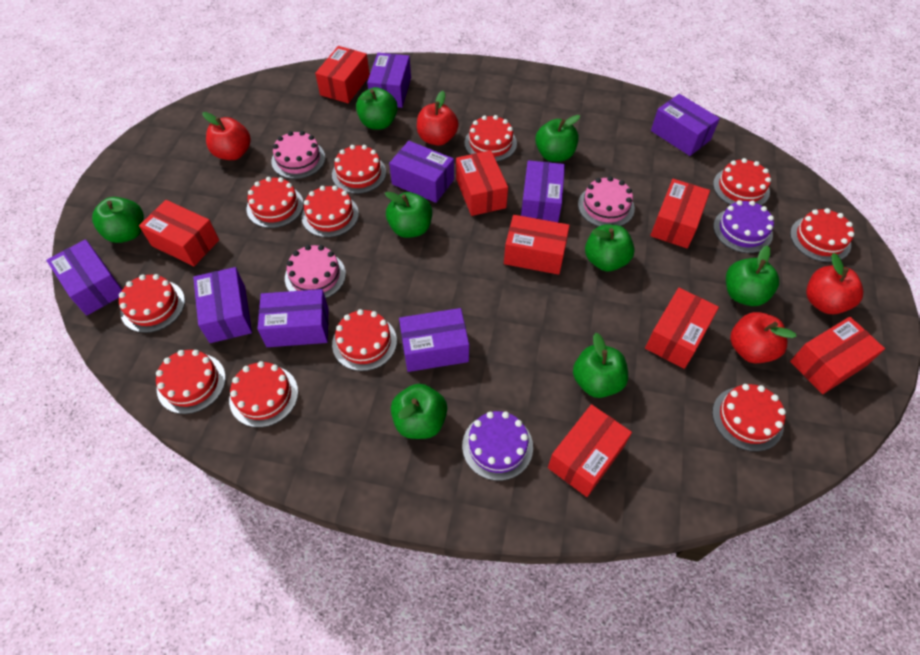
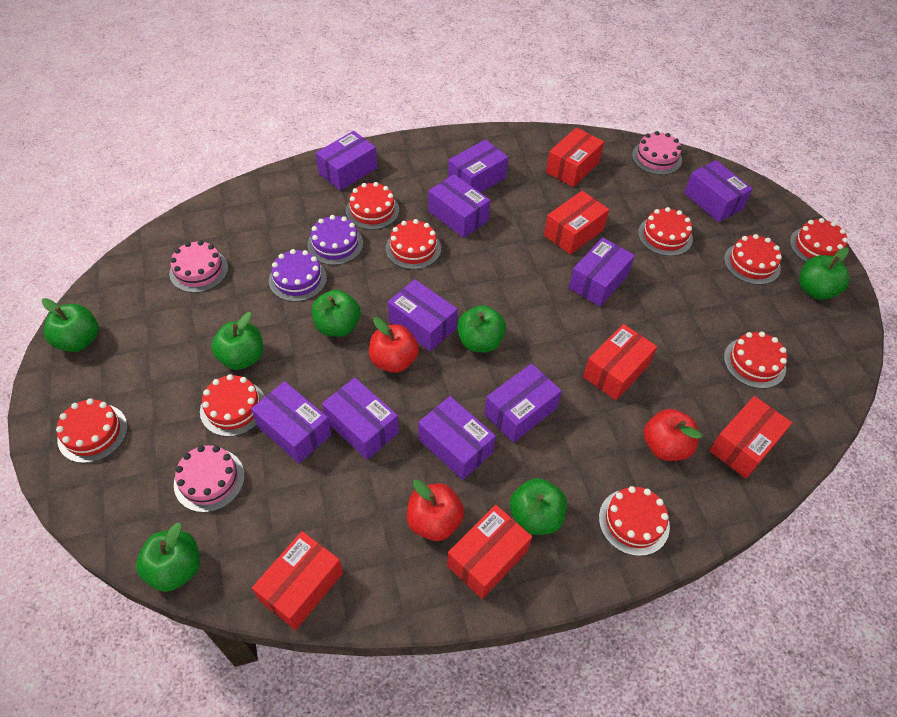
green apple: 8 -> 7
purple box: 8 -> 10
red apple: 4 -> 3
red box: 8 -> 6
red cake: 11 -> 9

